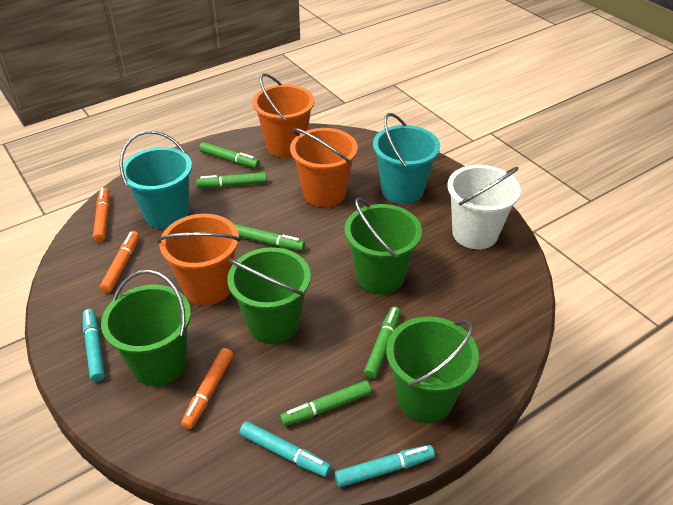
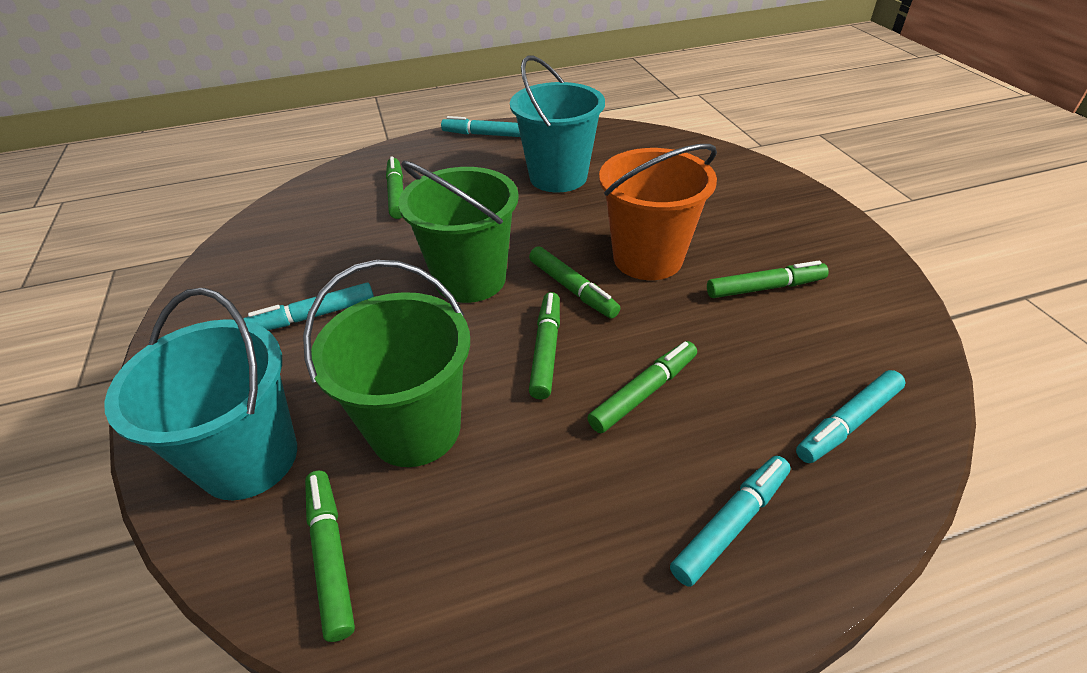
green bucket: 4 -> 2
green marker: 5 -> 6
orange bucket: 3 -> 1
orange marker: 3 -> 0
turquoise marker: 3 -> 4
white bucket: 1 -> 0

